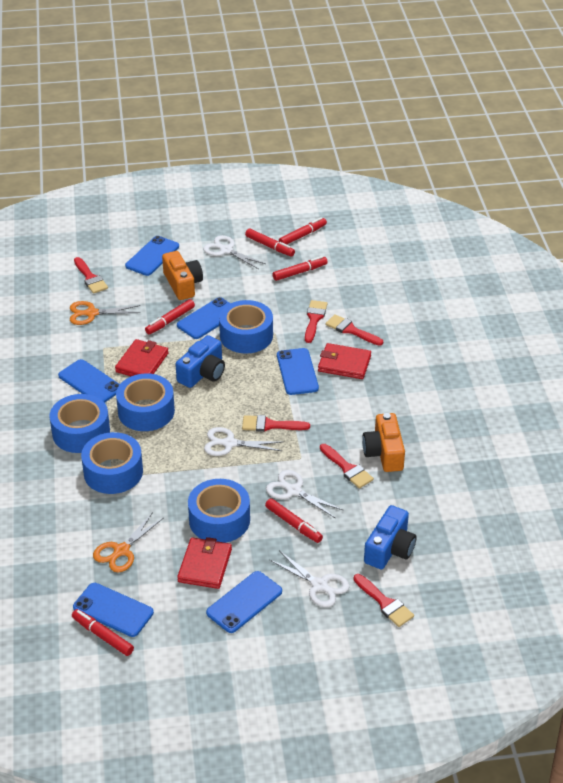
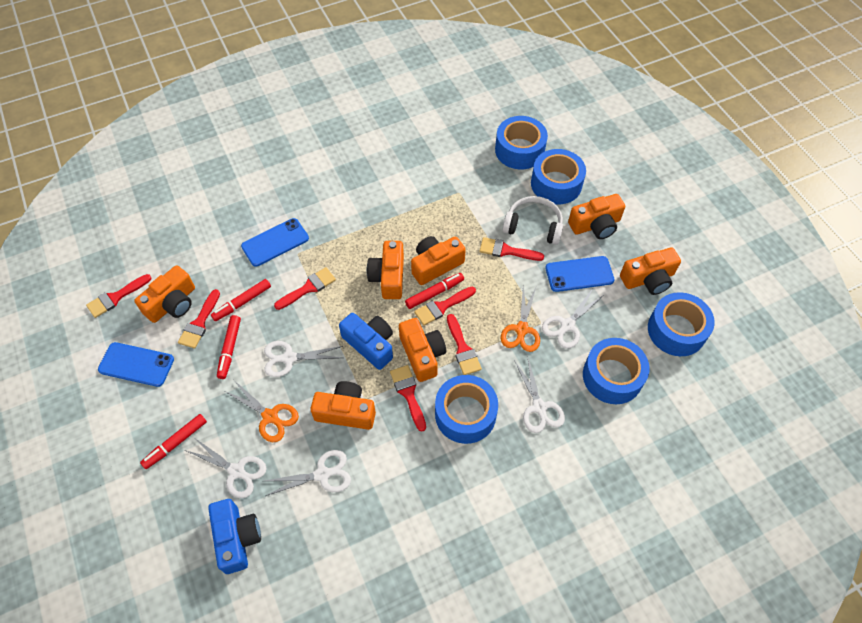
blue phone: 6 -> 3
orange camera: 2 -> 7
red brush: 6 -> 7
red marker: 6 -> 4
red wallet: 3 -> 0
white headphones: 0 -> 1
white scissors: 4 -> 5

